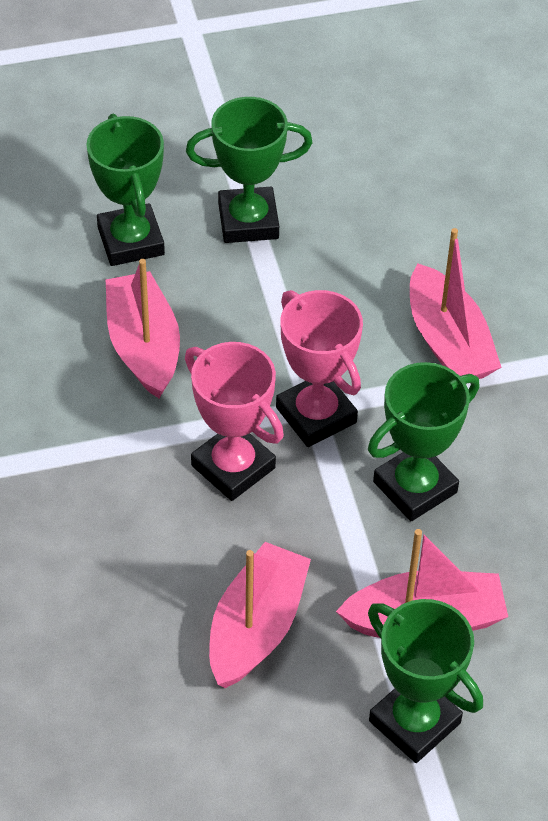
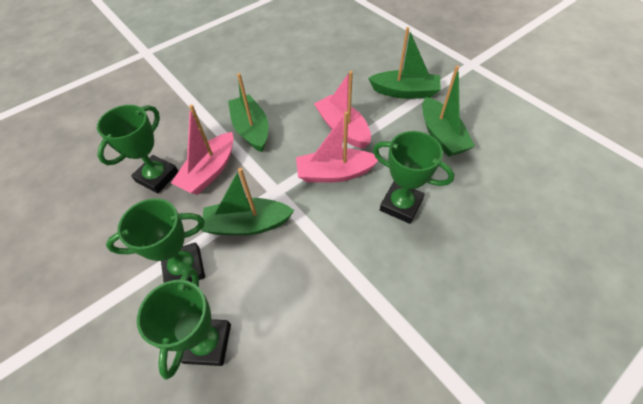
green boat: 0 -> 4
pink boat: 4 -> 3
pink trophy: 2 -> 0

